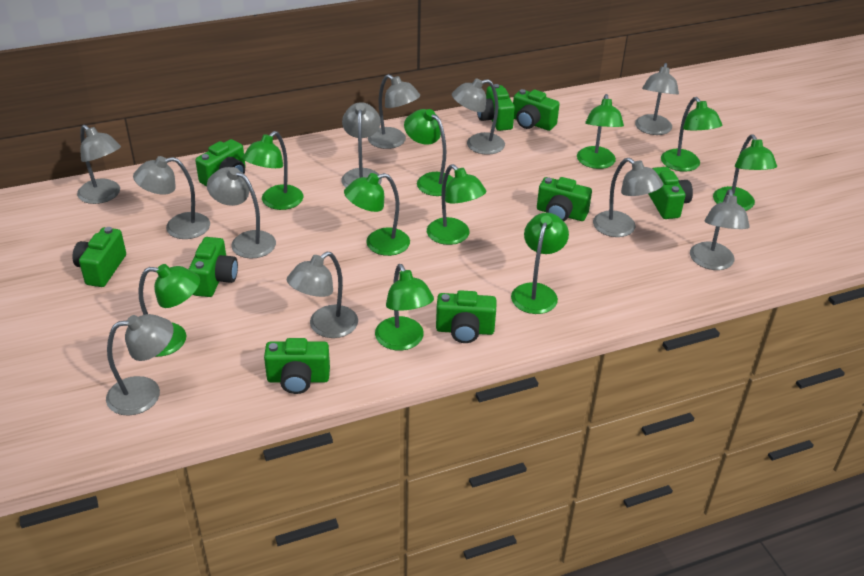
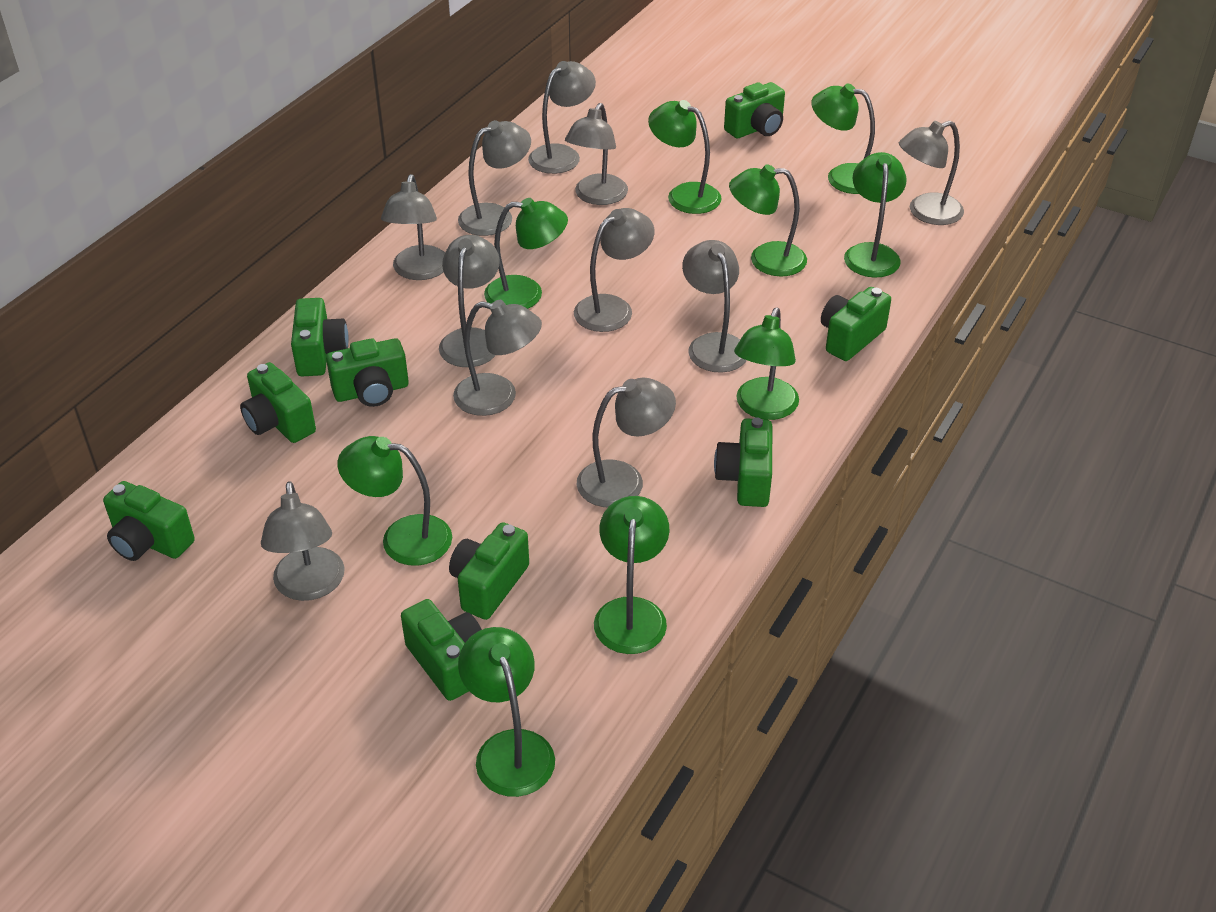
green lamp: 10 -> 9

